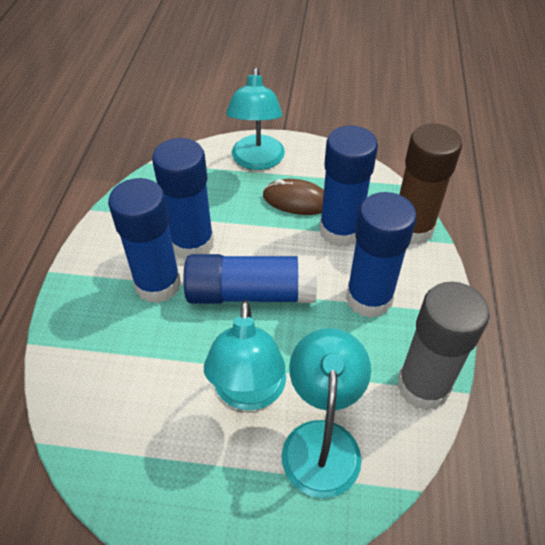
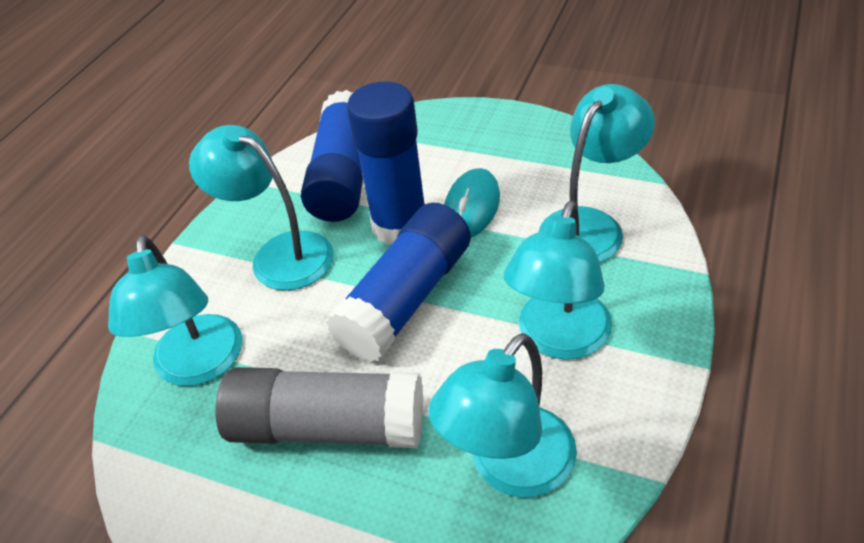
blue glue stick: 5 -> 3
brown glue stick: 1 -> 0
brown mouse: 1 -> 0
turquoise lamp: 3 -> 5
turquoise mouse: 0 -> 1

